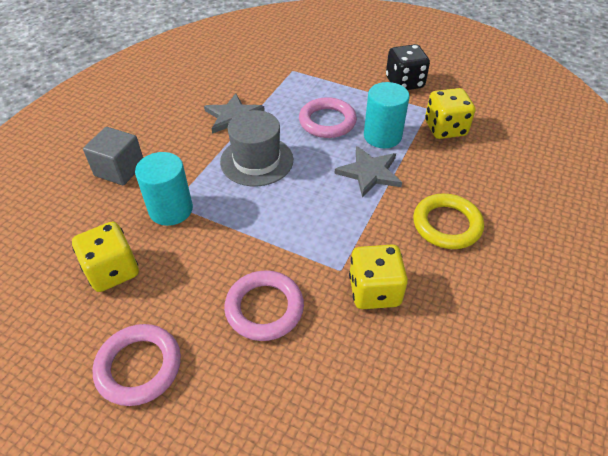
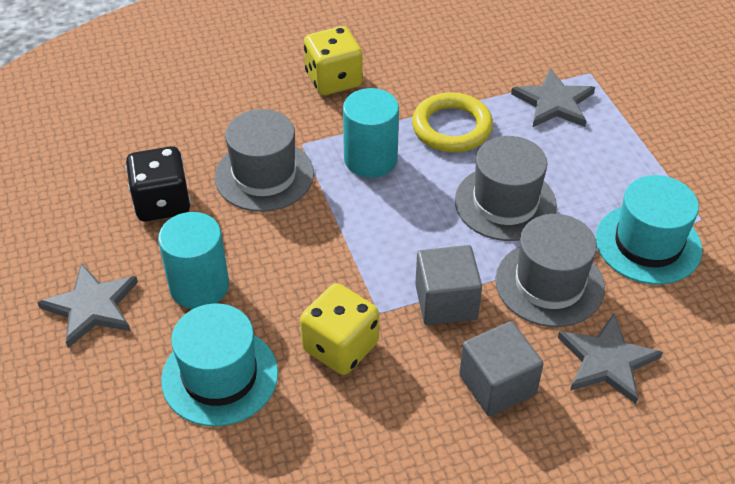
grey cube: 1 -> 2
grey hat: 1 -> 3
grey star: 2 -> 3
pink ring: 3 -> 0
turquoise hat: 0 -> 2
yellow dice: 3 -> 2

